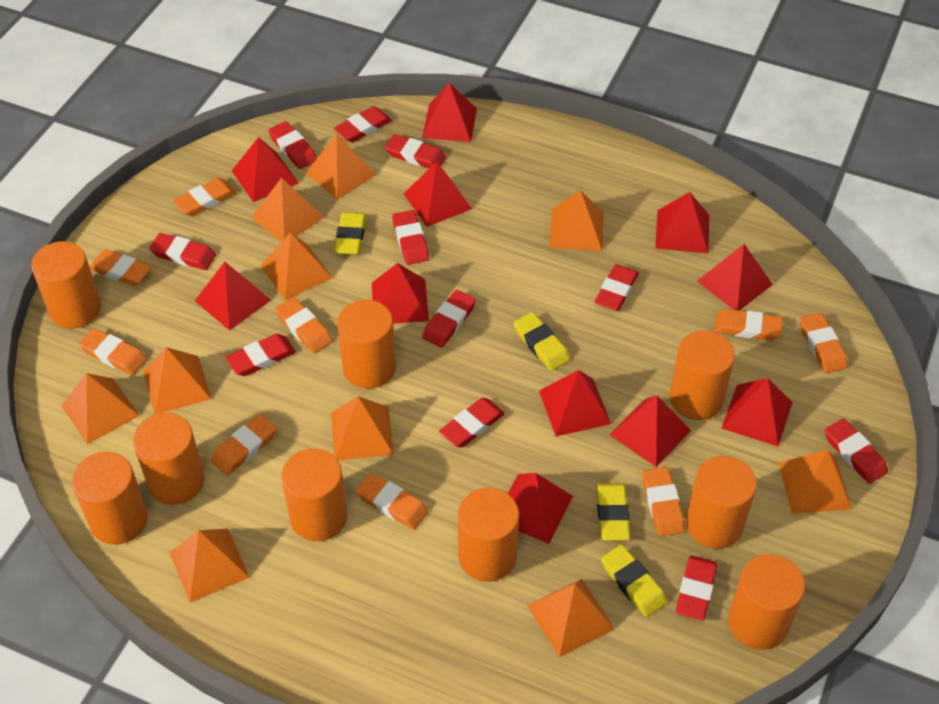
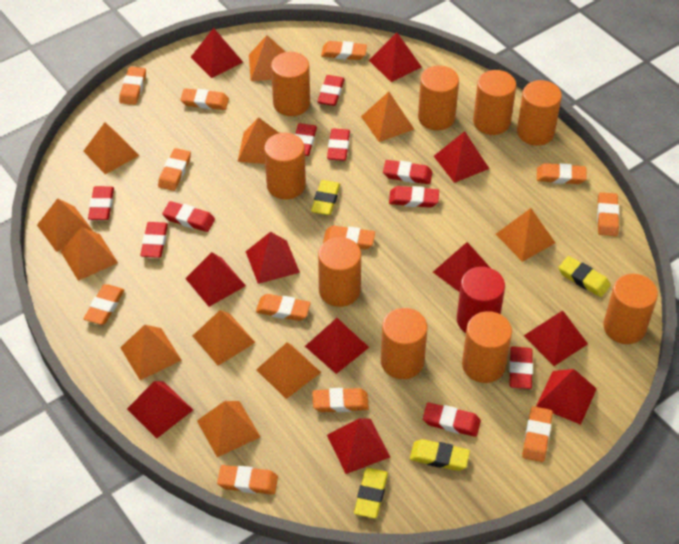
orange eraser: 9 -> 12
orange pyramid: 10 -> 11
red cylinder: 0 -> 1
red eraser: 11 -> 10

